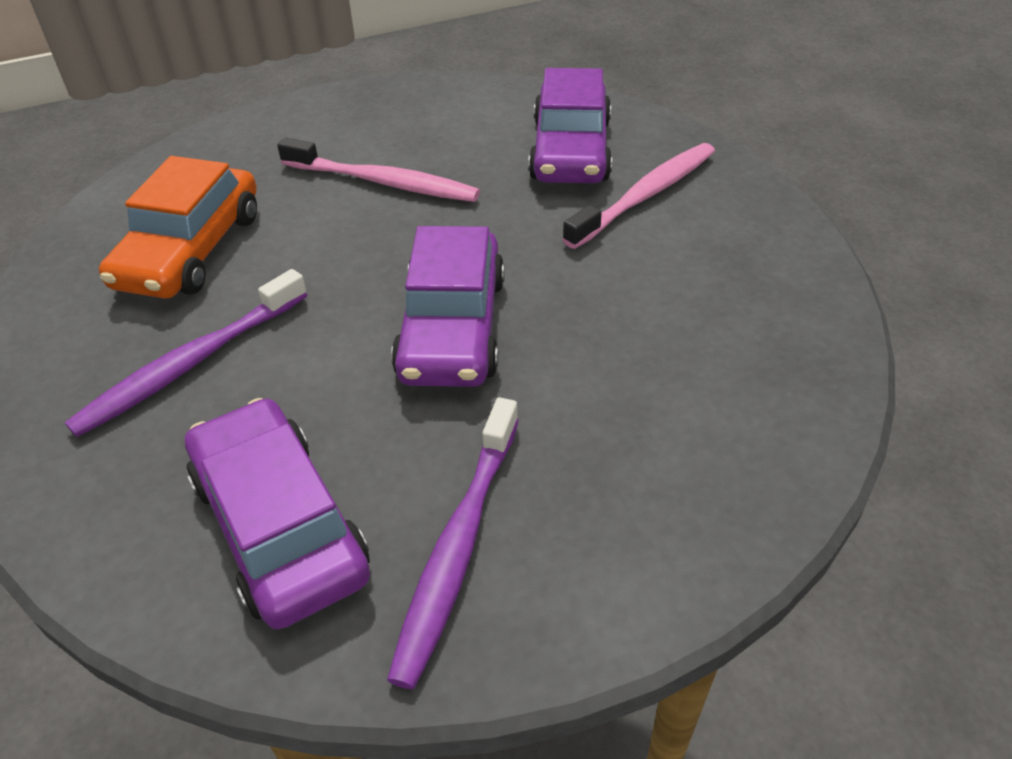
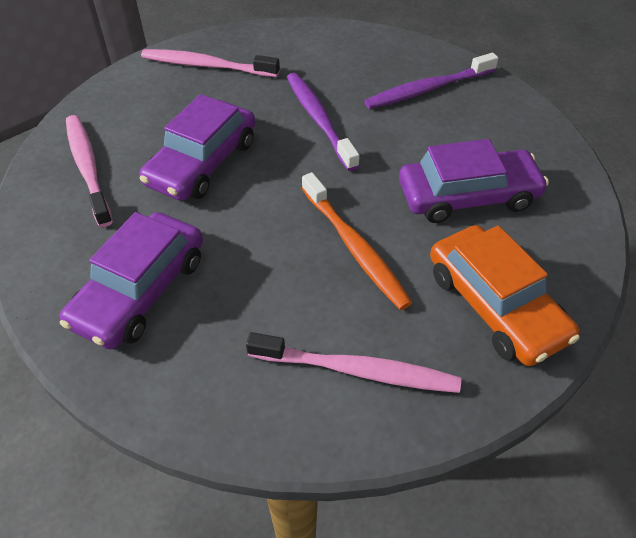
orange toothbrush: 0 -> 1
pink toothbrush: 2 -> 3

